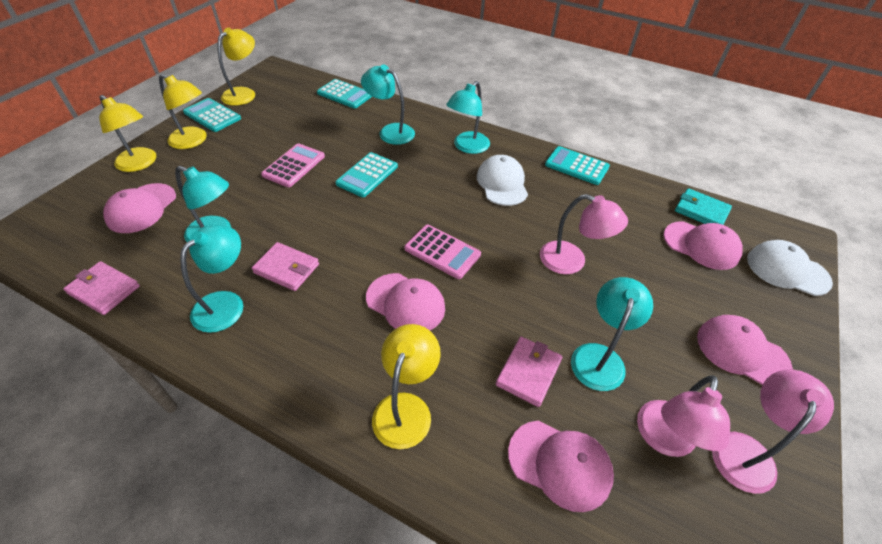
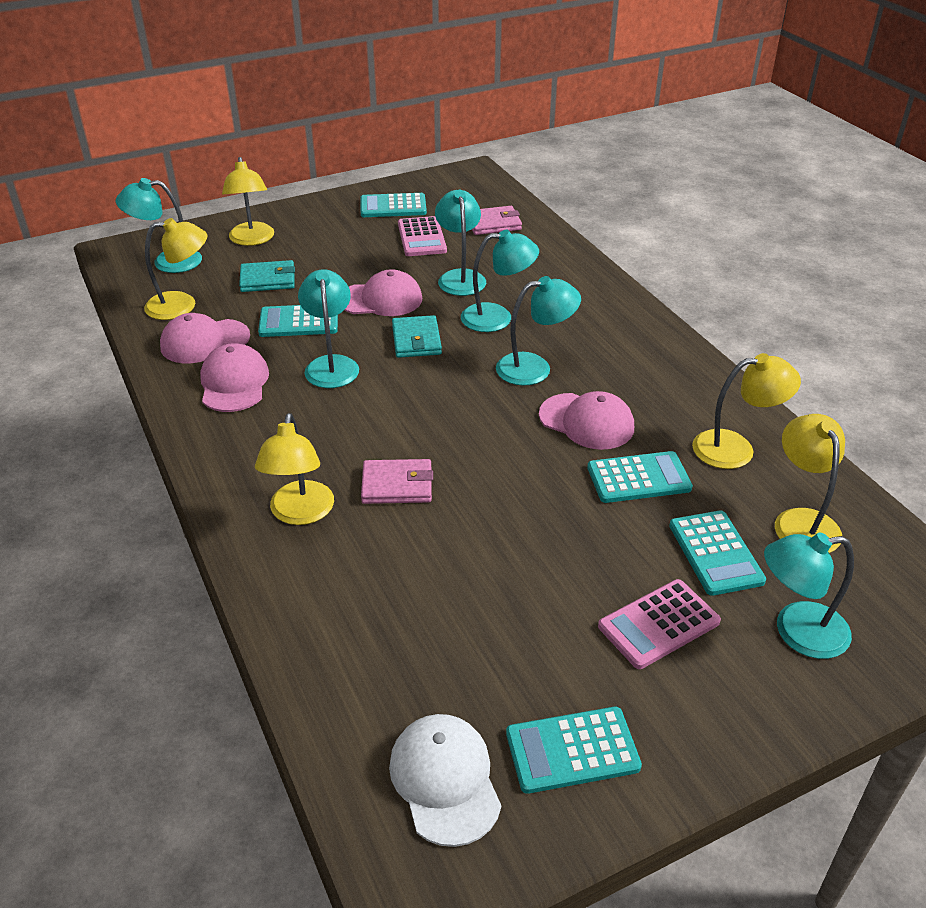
pink cap: 5 -> 4
pink lamp: 3 -> 0
pink wallet: 3 -> 2
turquoise calculator: 4 -> 5
turquoise lamp: 5 -> 6
turquoise wallet: 1 -> 2
white cap: 2 -> 1
yellow lamp: 4 -> 5

